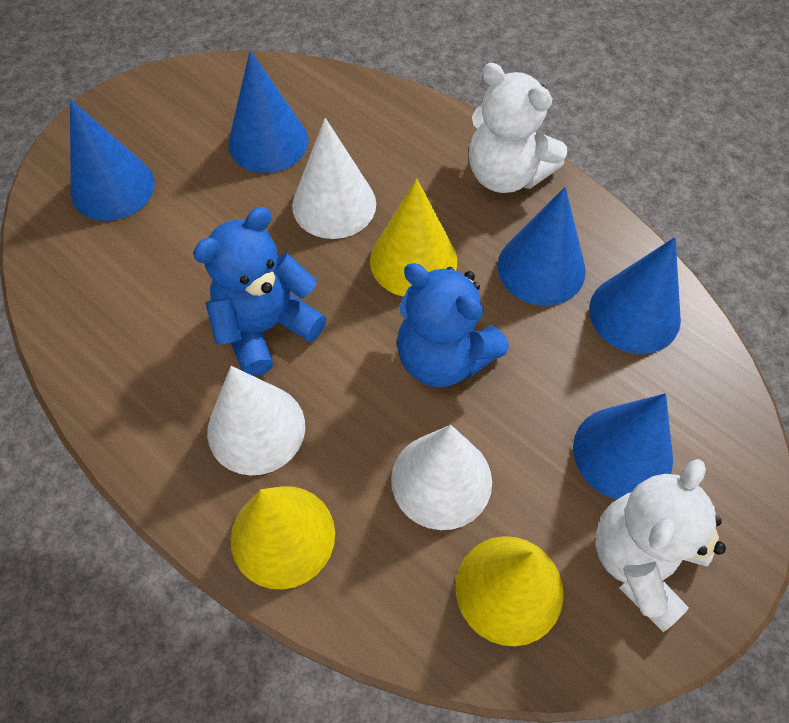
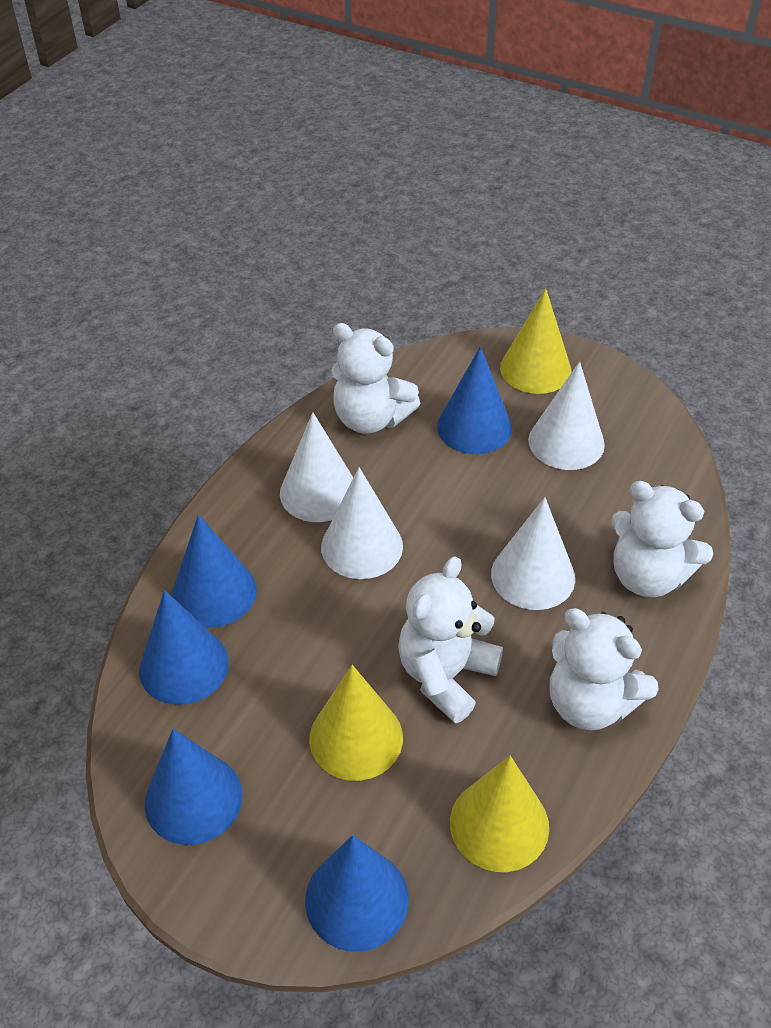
blue teddy bear: 2 -> 0
white cone: 3 -> 4
white teddy bear: 2 -> 4

